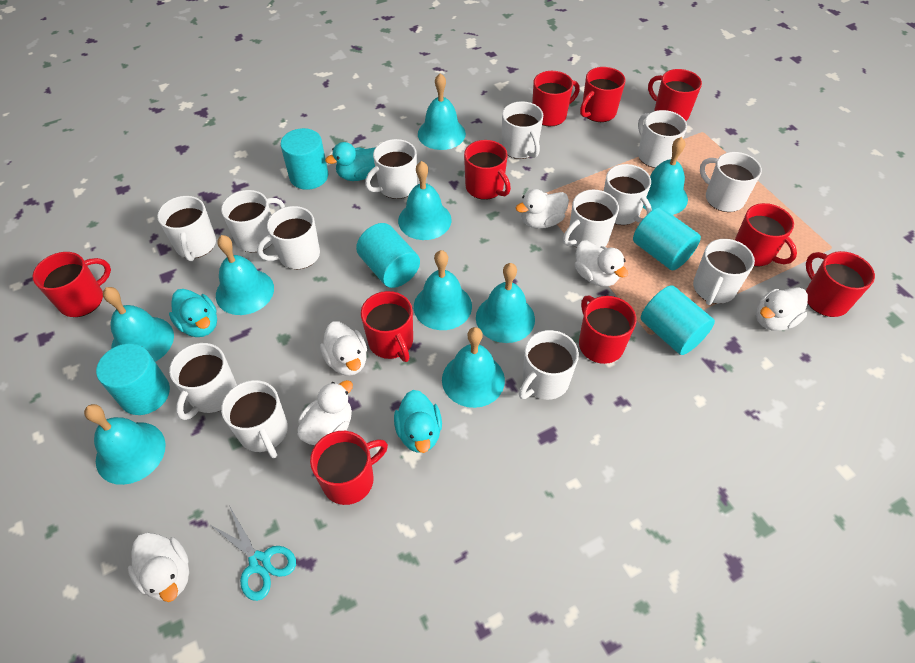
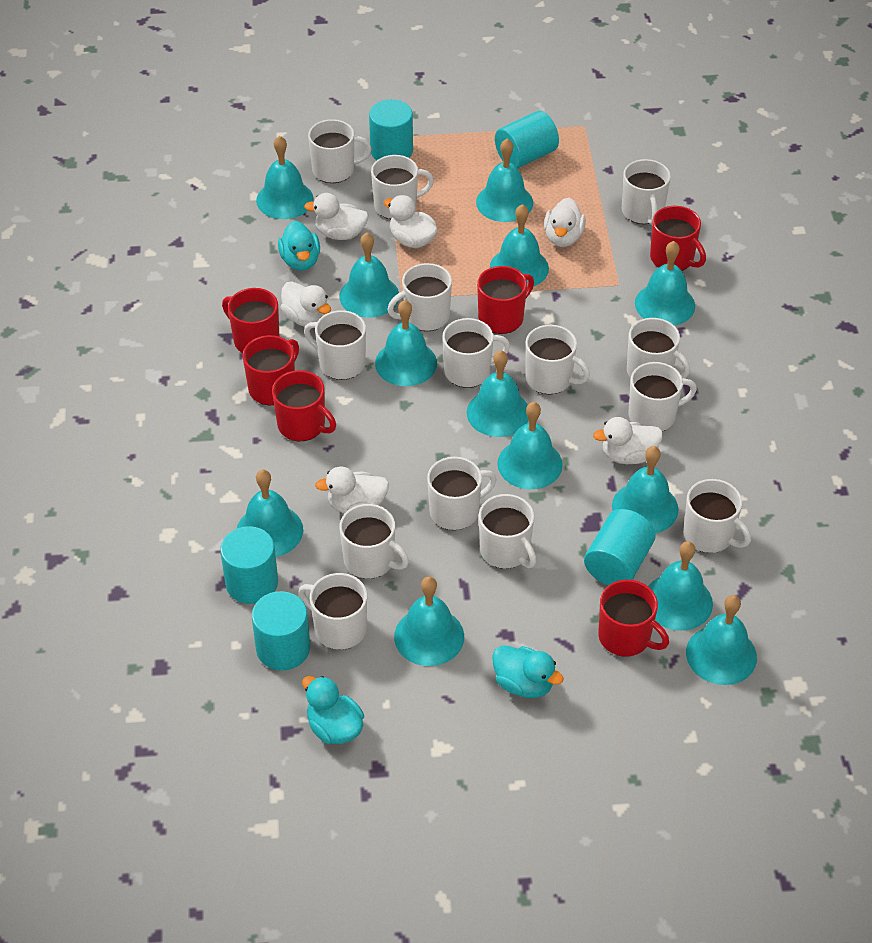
red mug: 10 -> 6
turquoise bell: 9 -> 13
turquoise scissors: 1 -> 0
white mug: 13 -> 14

